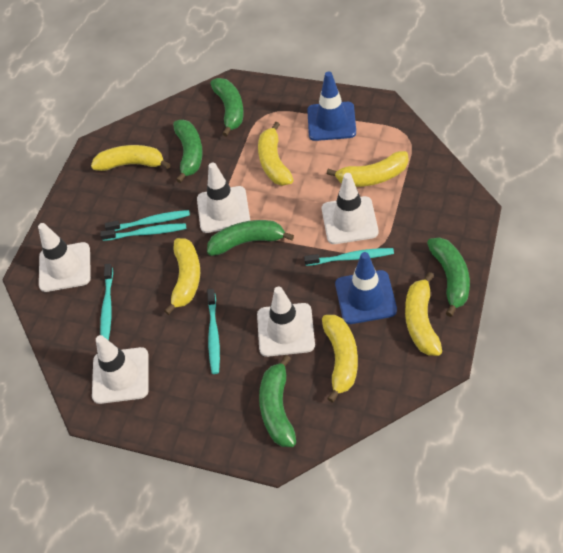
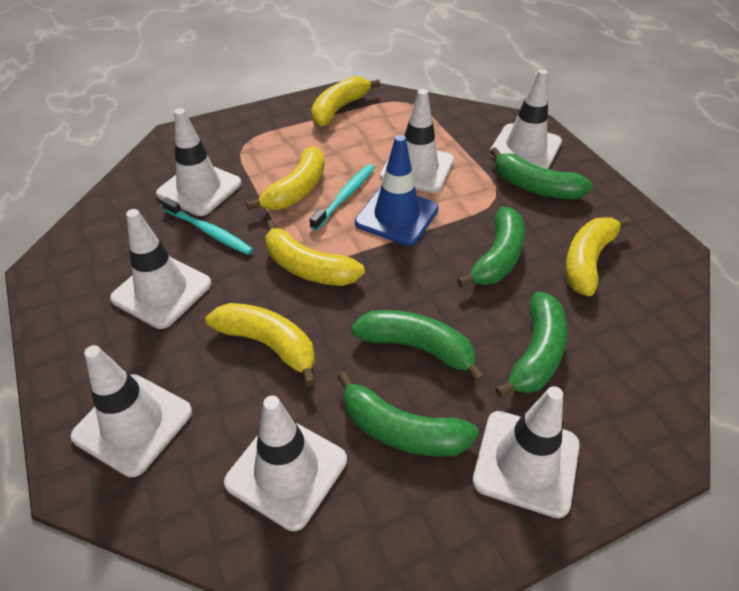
blue traffic cone: 2 -> 1
turquoise toothbrush: 5 -> 2
white traffic cone: 5 -> 7
yellow banana: 6 -> 5

